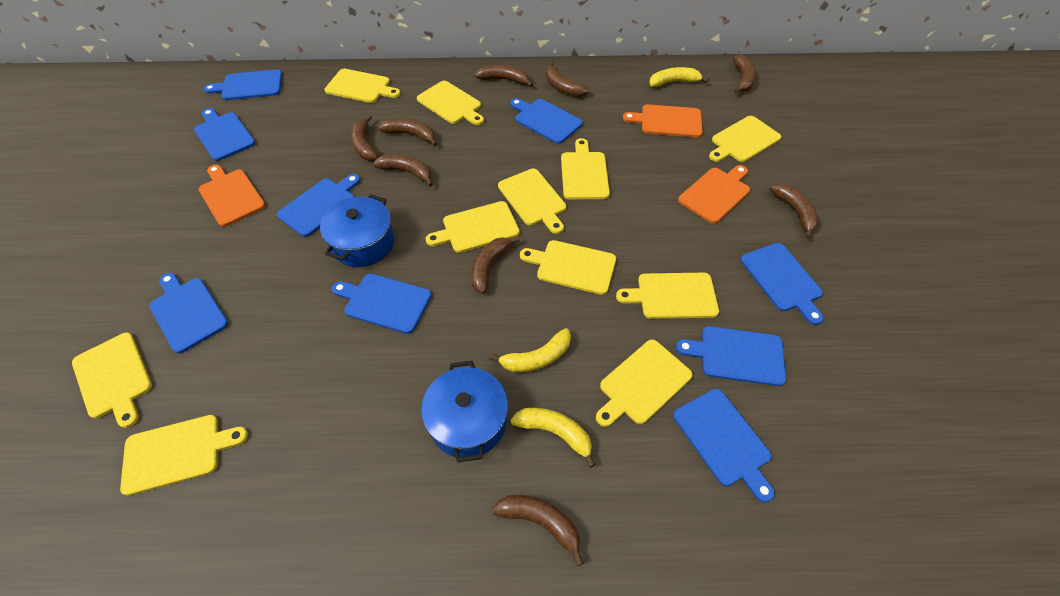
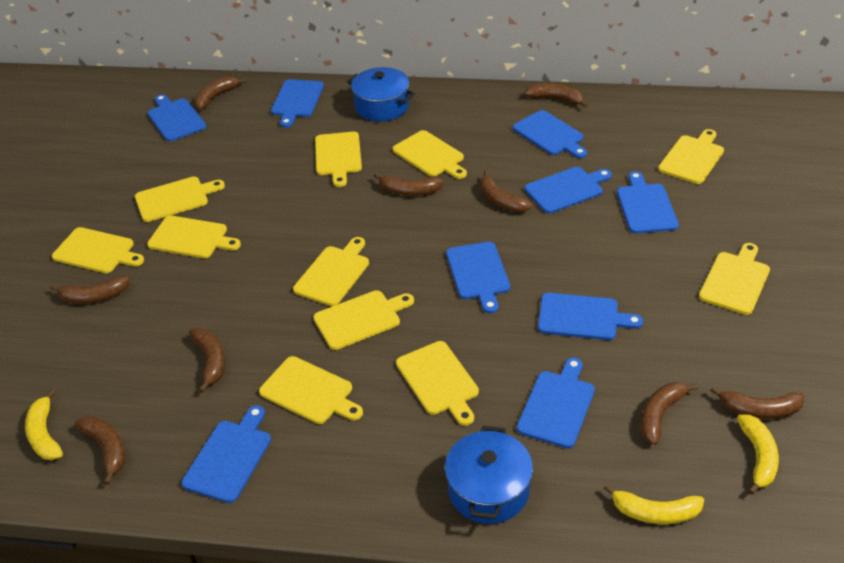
orange cutting board: 3 -> 0

